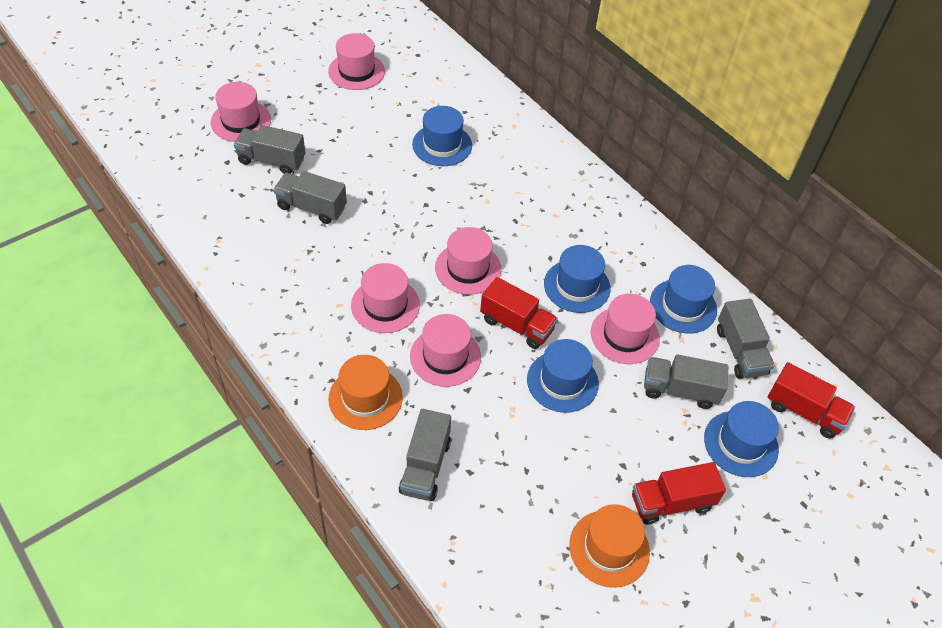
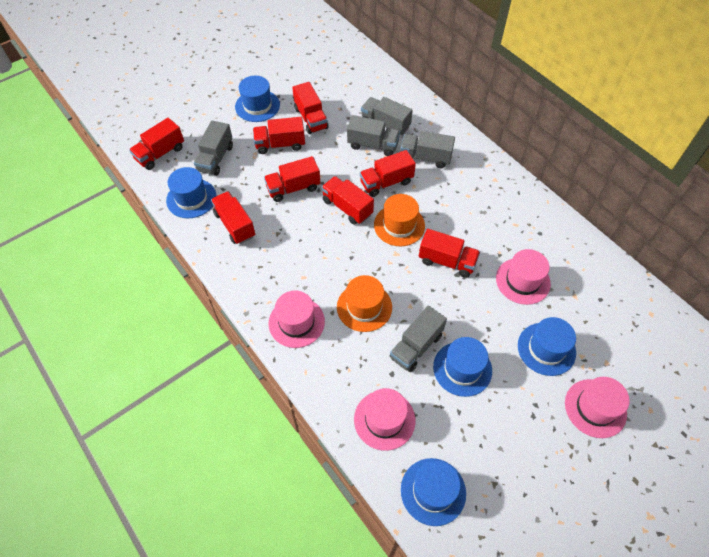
pink hat: 6 -> 4
red truck: 3 -> 8

